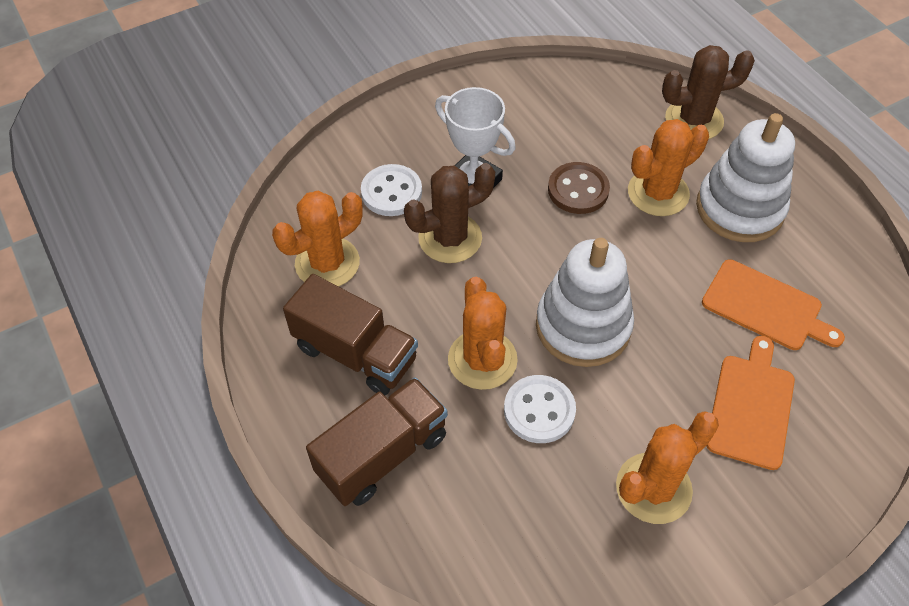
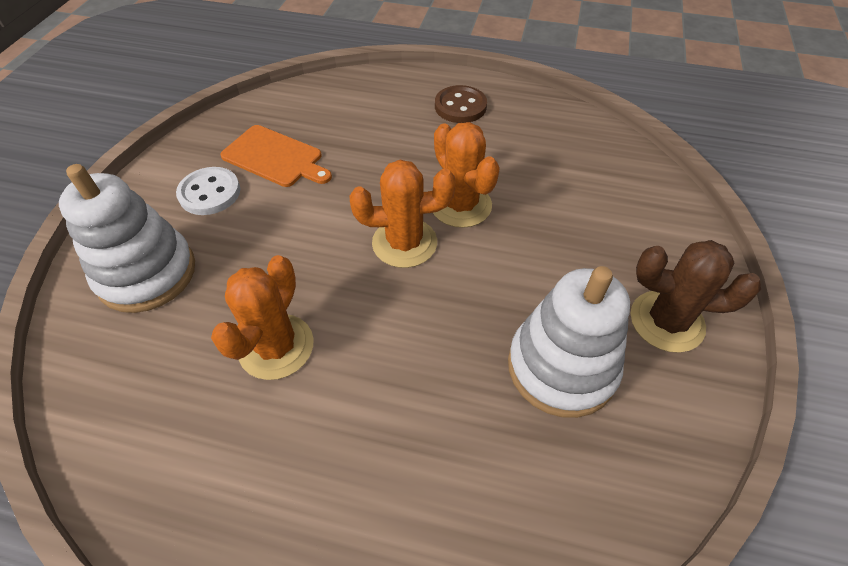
brown cactus: 2 -> 1
brown truck: 2 -> 0
orange cactus: 4 -> 3
orange cutting board: 2 -> 1
white button: 2 -> 1
white trophy: 1 -> 0

